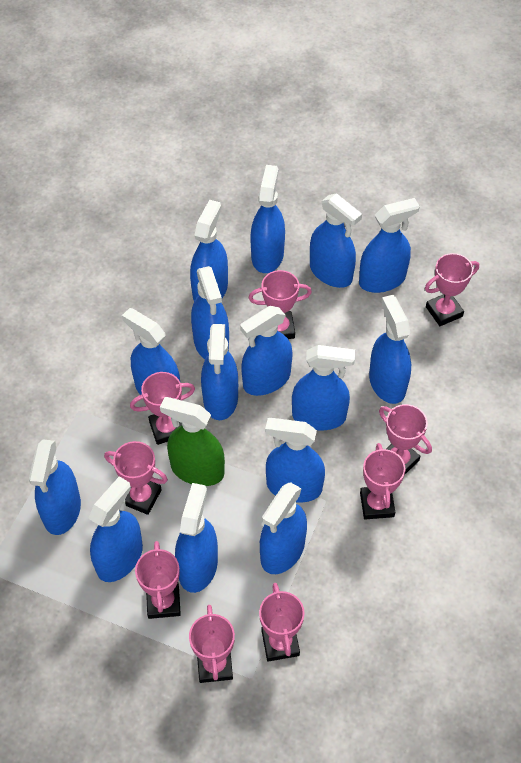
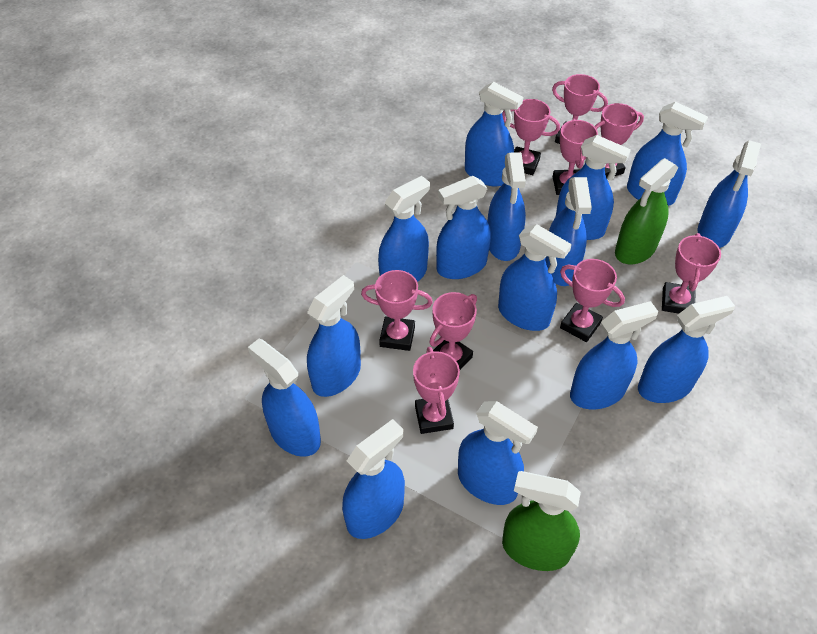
green spray bottle: 1 -> 2

